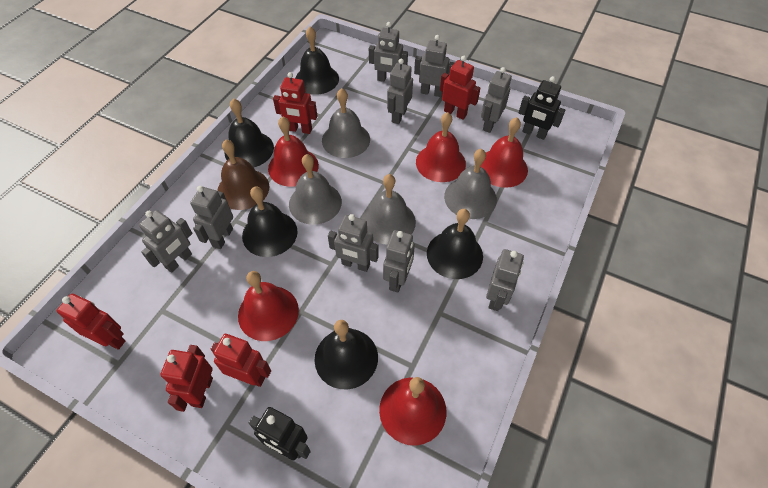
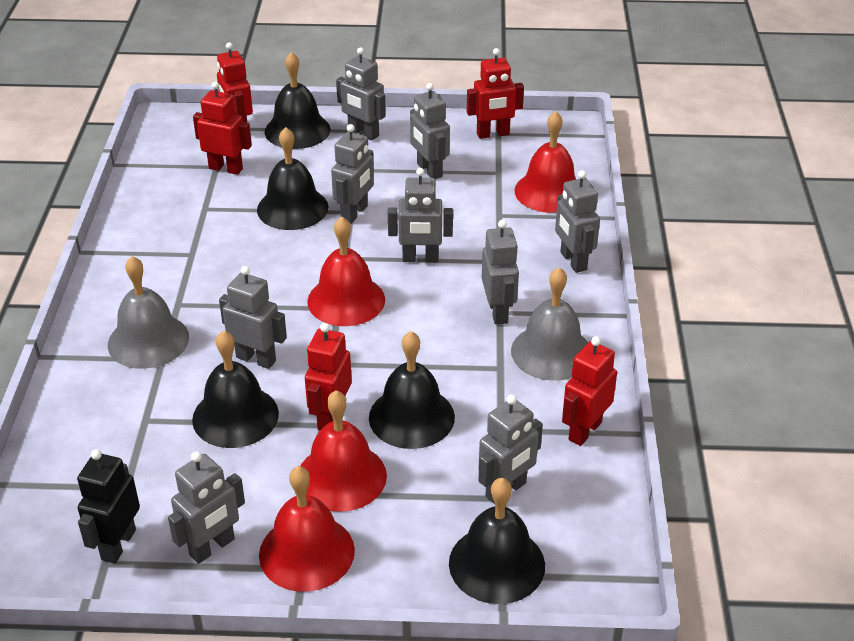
black robot: 2 -> 1
brown bell: 1 -> 0
grey bell: 4 -> 2
red bell: 5 -> 4

